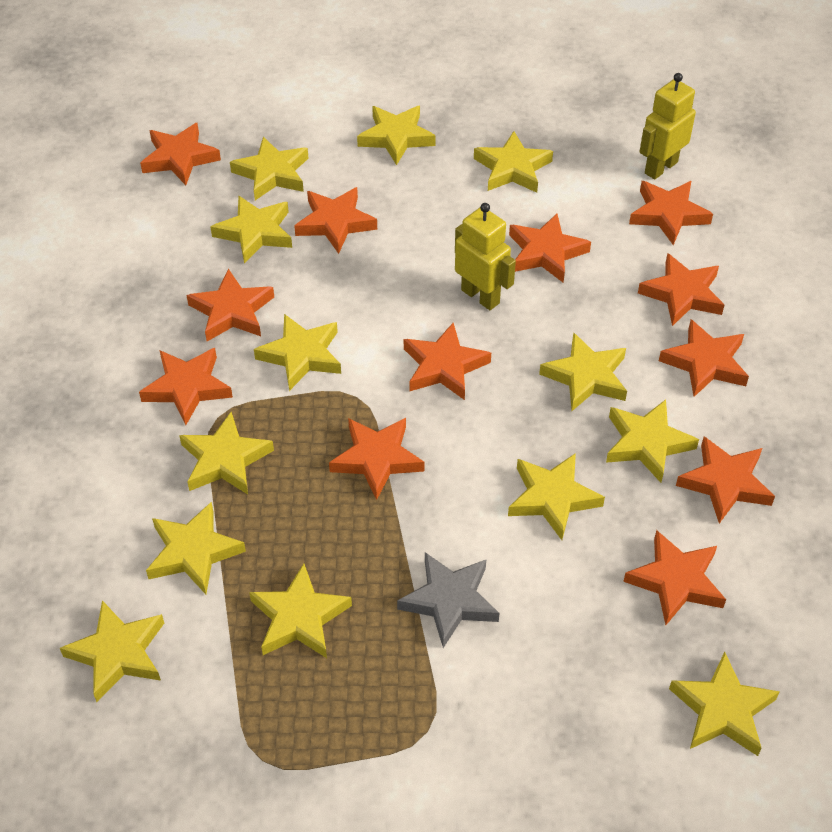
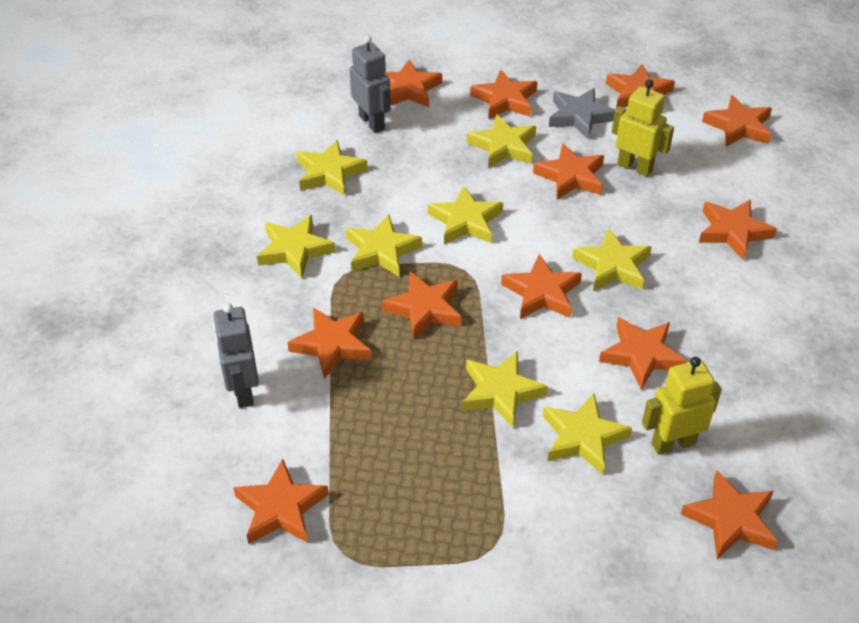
grey robot: 0 -> 2
yellow star: 13 -> 8

